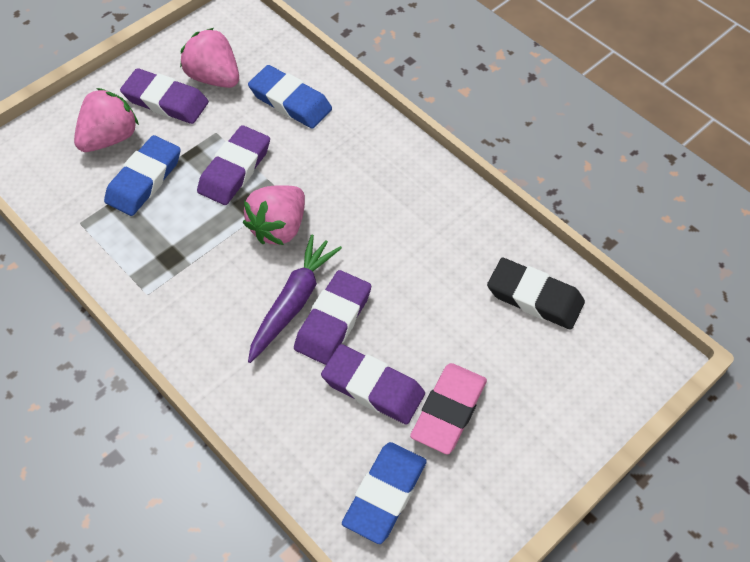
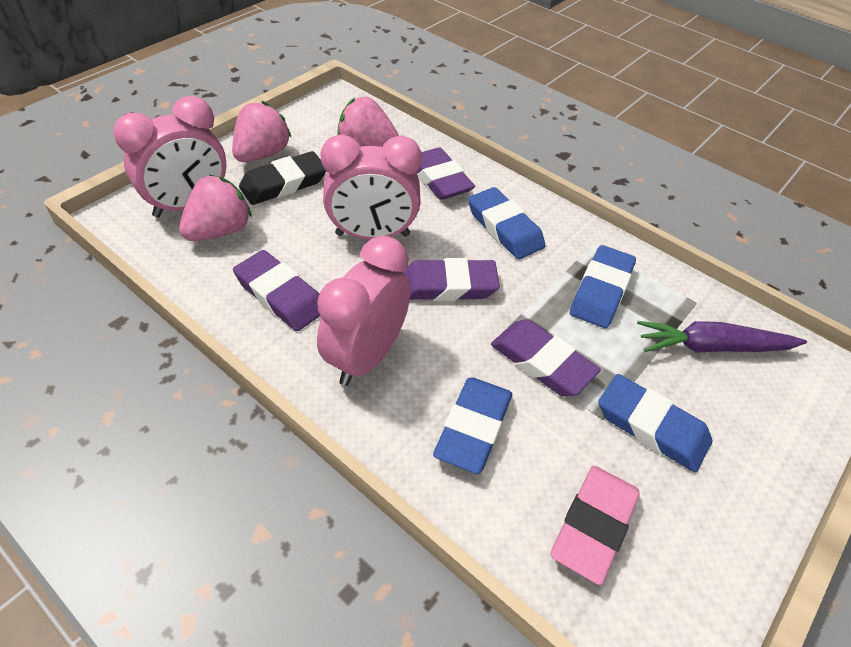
blue eraser: 3 -> 4
pink clock: 0 -> 3

